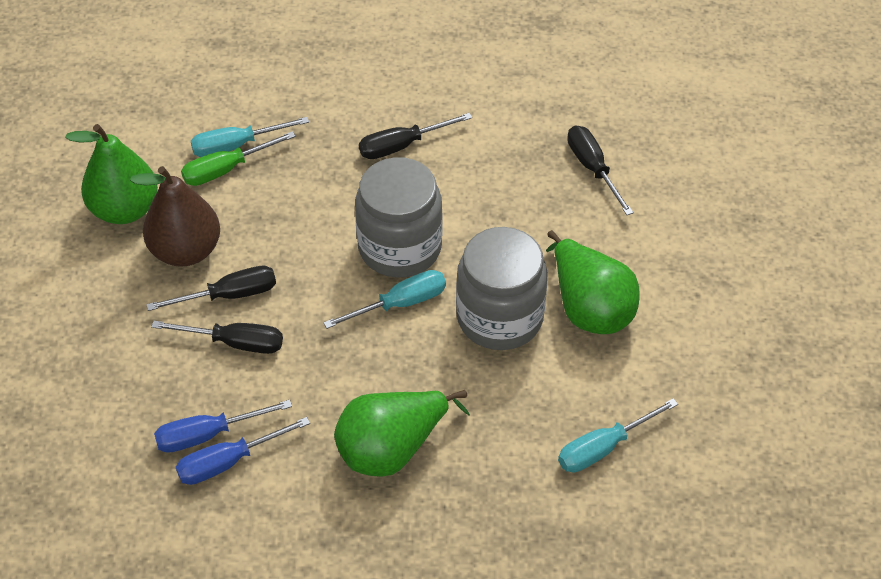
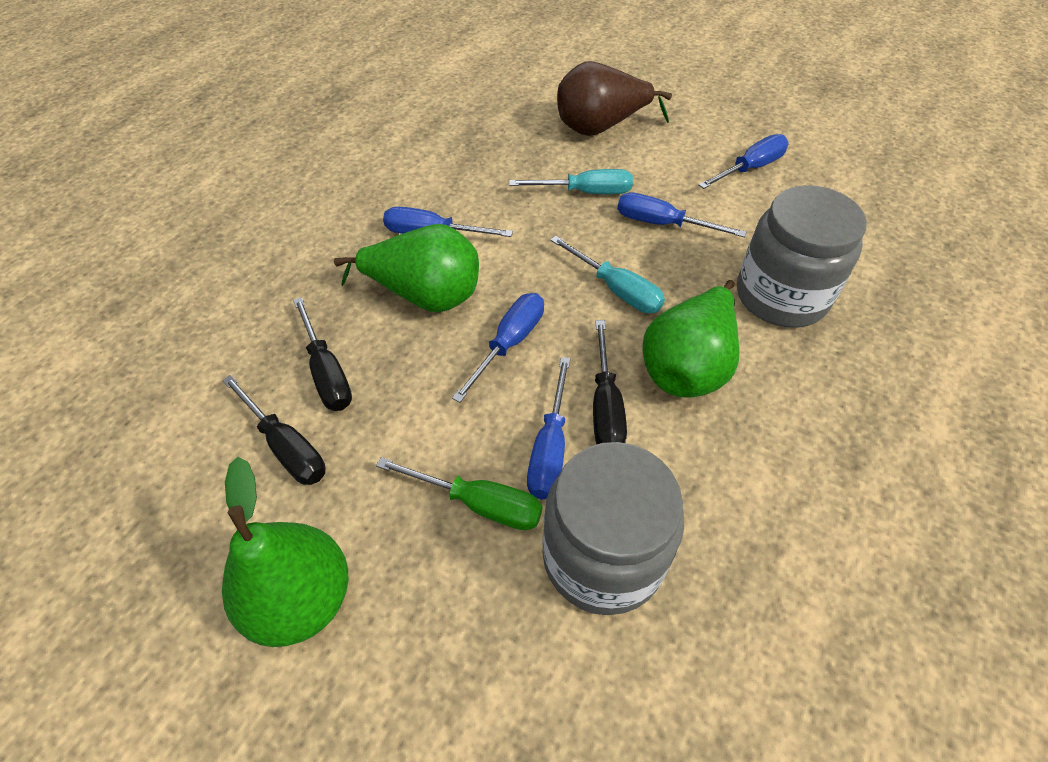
black screwdriver: 4 -> 3
blue screwdriver: 2 -> 5
turquoise screwdriver: 3 -> 2

